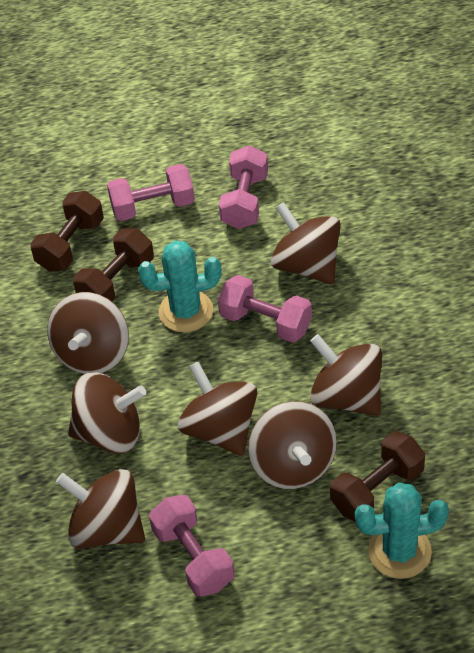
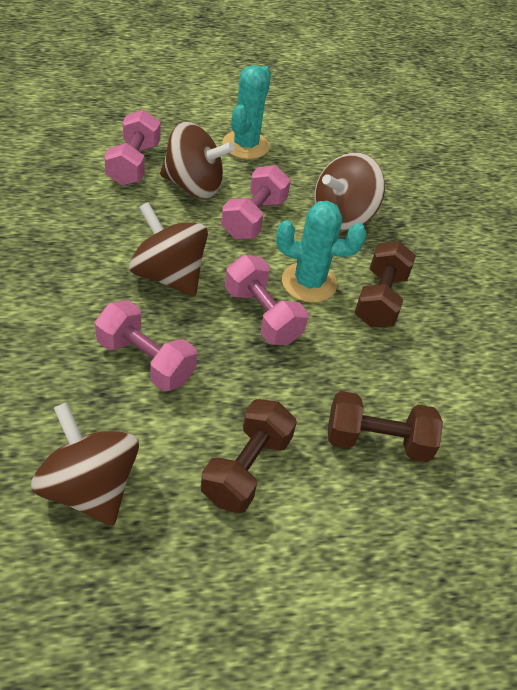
brown spinning top: 7 -> 4

